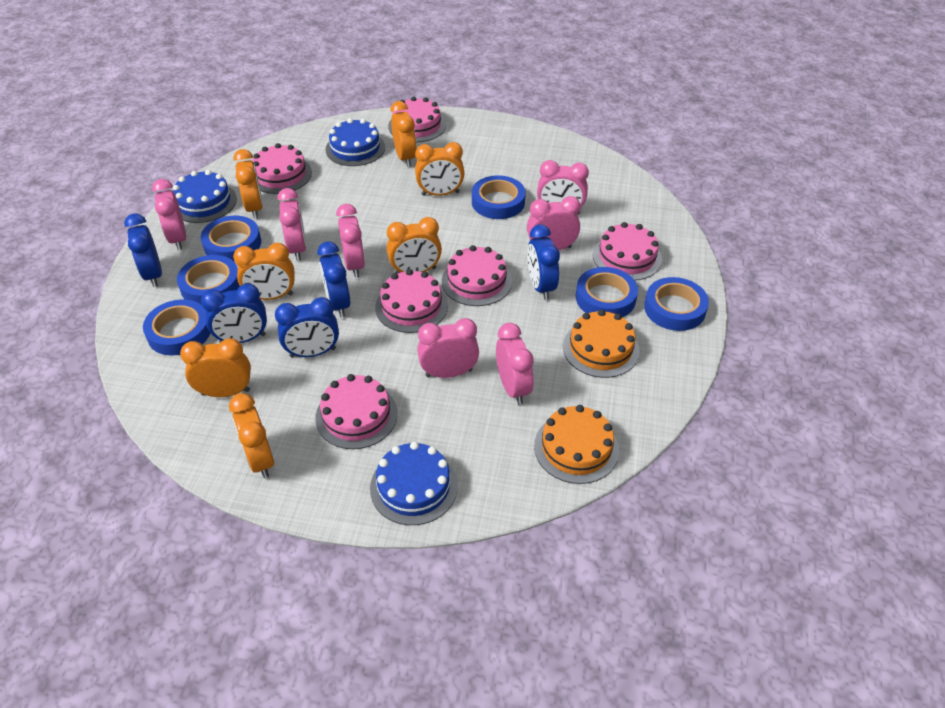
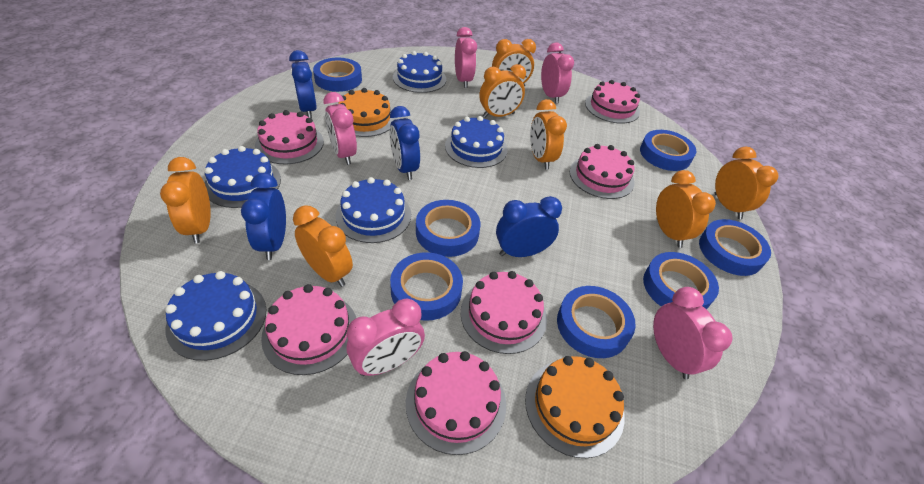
blue cake: 3 -> 5
blue clock: 5 -> 4
blue tape: 6 -> 7
pink clock: 7 -> 5

